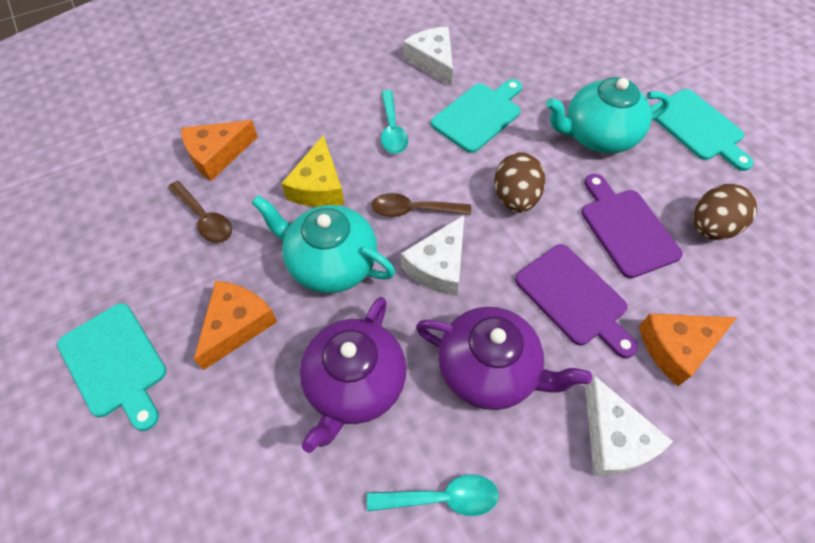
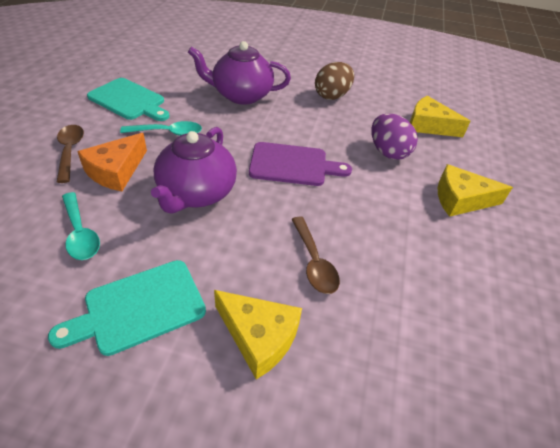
brown egg: 2 -> 1
orange cheese: 3 -> 1
purple cutting board: 2 -> 1
purple egg: 0 -> 1
turquoise cutting board: 3 -> 2
turquoise teapot: 2 -> 0
white cheese: 3 -> 0
yellow cheese: 1 -> 3

